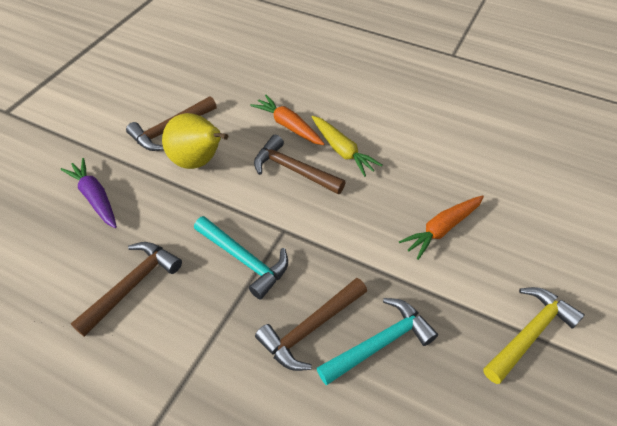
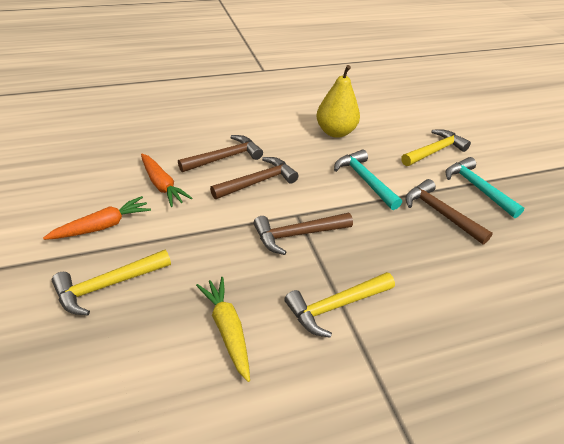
purple carrot: 1 -> 0
yellow hammer: 1 -> 3

